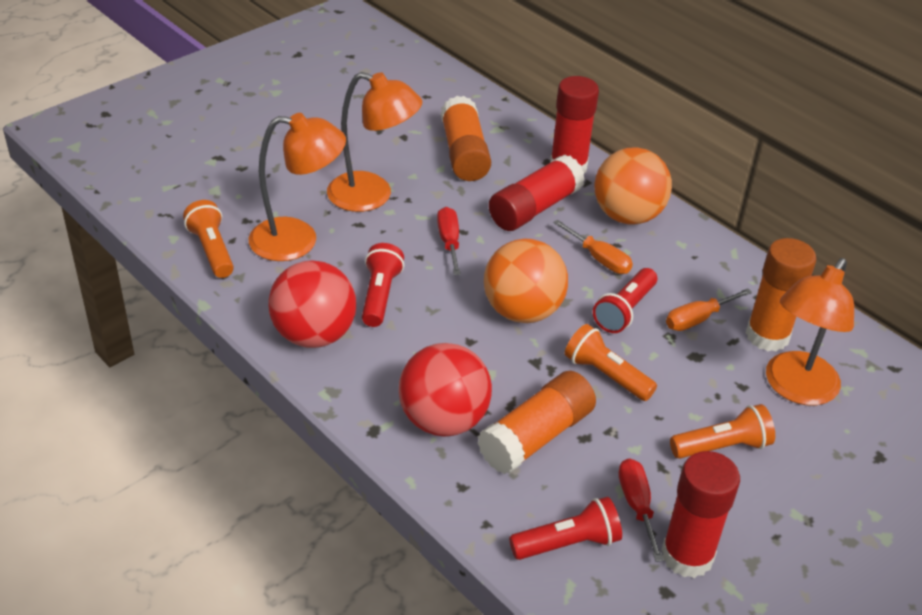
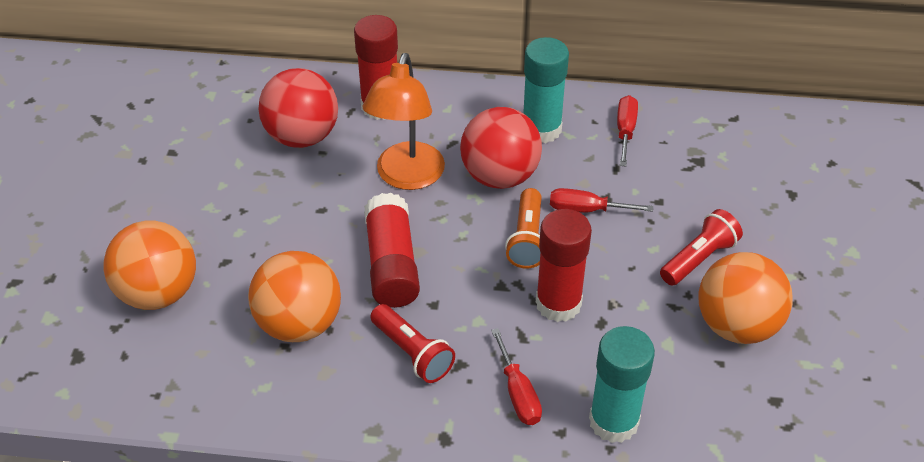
orange ball: 2 -> 3
orange flashlight: 3 -> 1
orange glue stick: 3 -> 0
orange lamp: 3 -> 1
orange screwdriver: 2 -> 0
red flashlight: 3 -> 2
red screwdriver: 2 -> 3
turquoise glue stick: 0 -> 2

